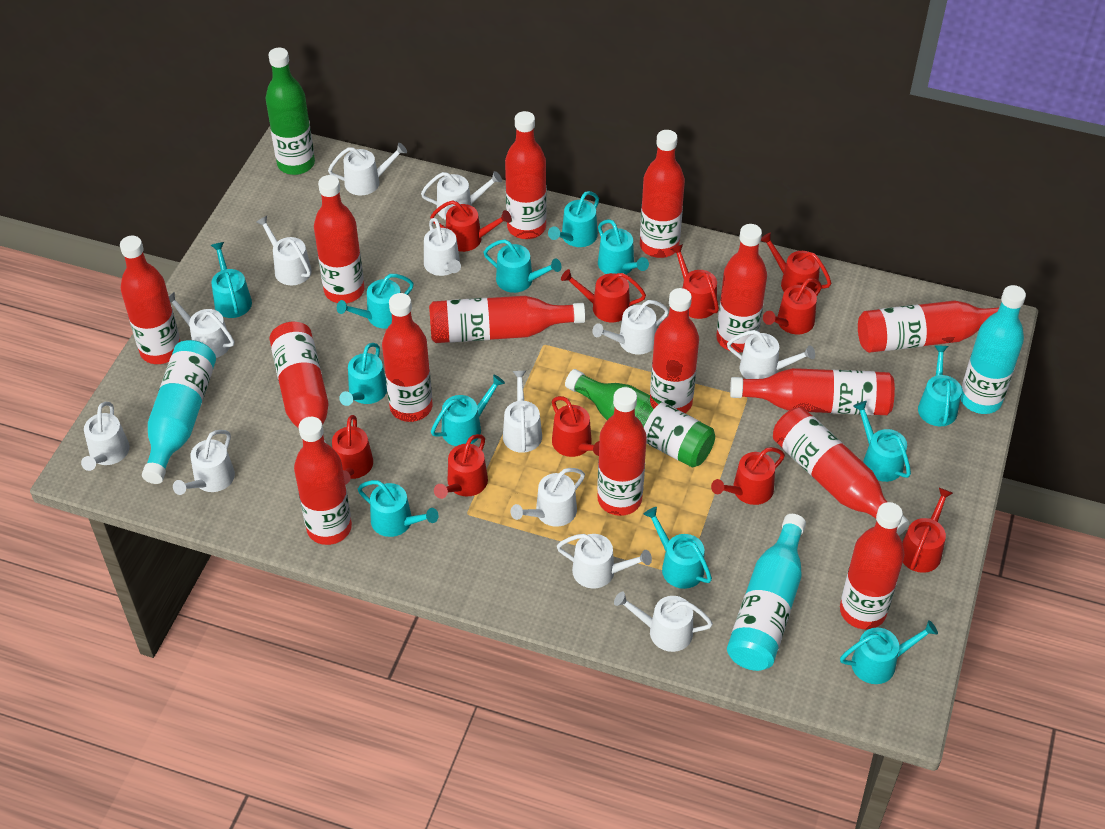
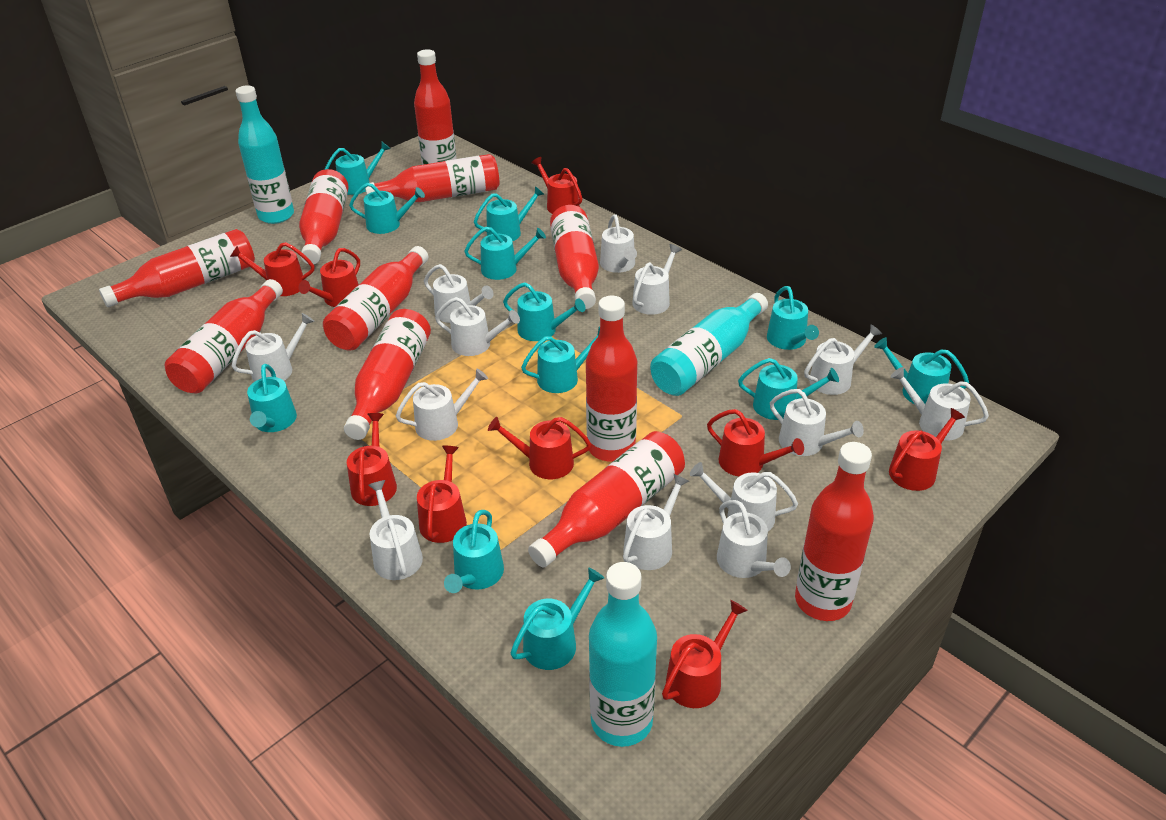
green bottle: 2 -> 0
red bottle: 15 -> 11
red watering can: 10 -> 9

